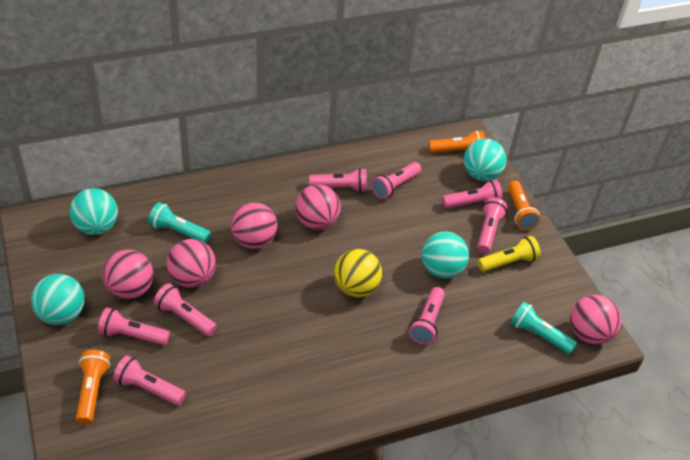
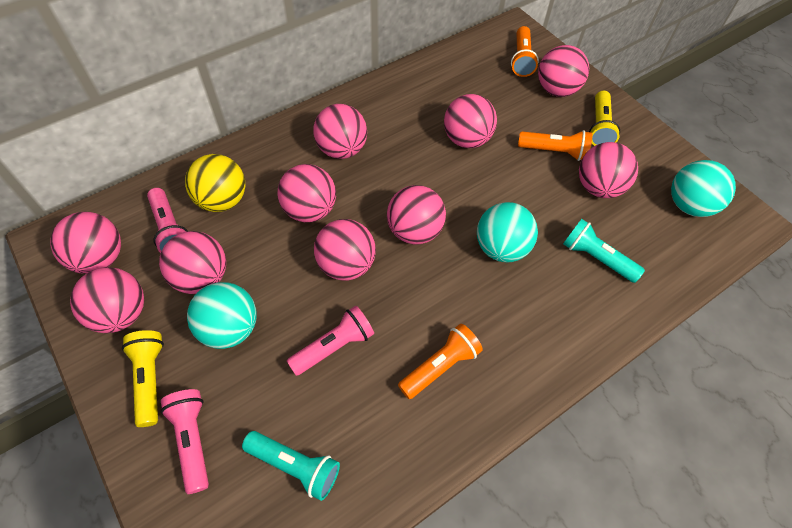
pink ball: 5 -> 10
pink flashlight: 8 -> 3
turquoise ball: 4 -> 3
yellow flashlight: 1 -> 2

